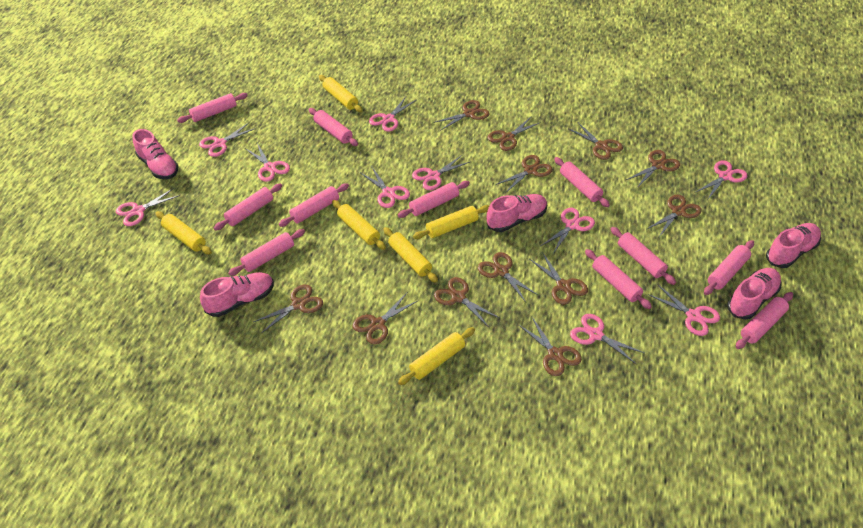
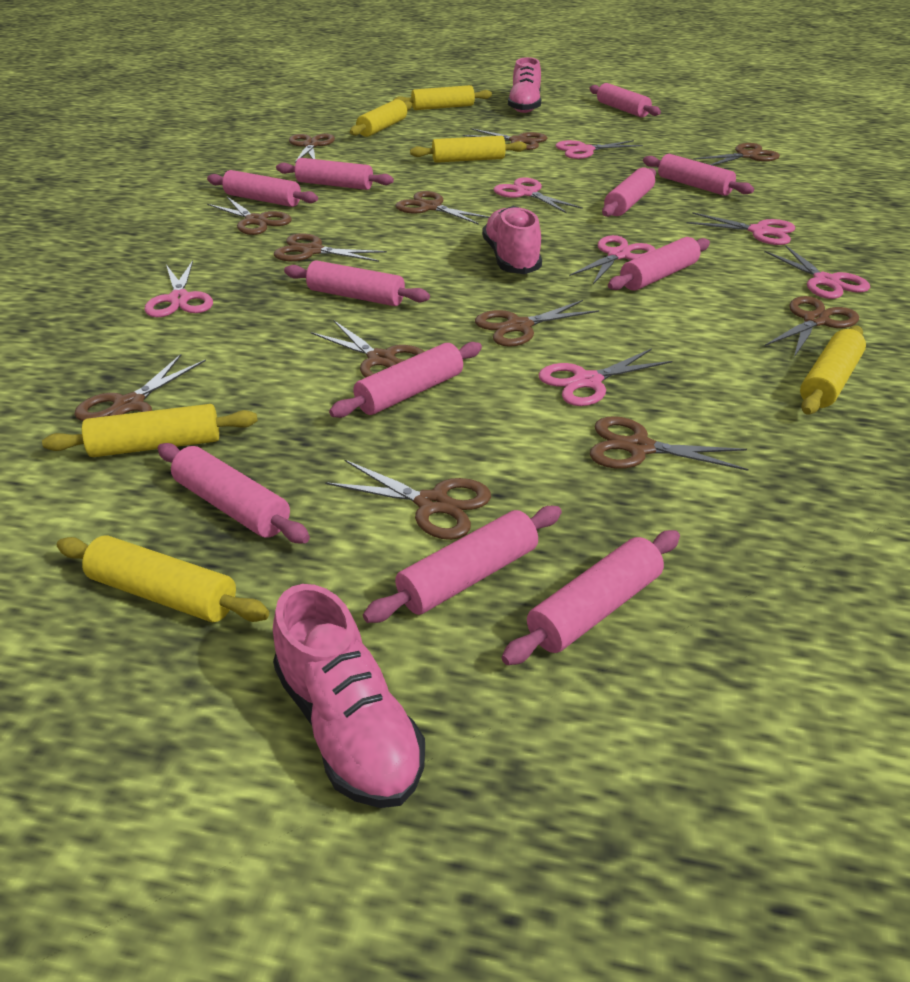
pink scissors: 10 -> 7
pink shoe: 5 -> 3

